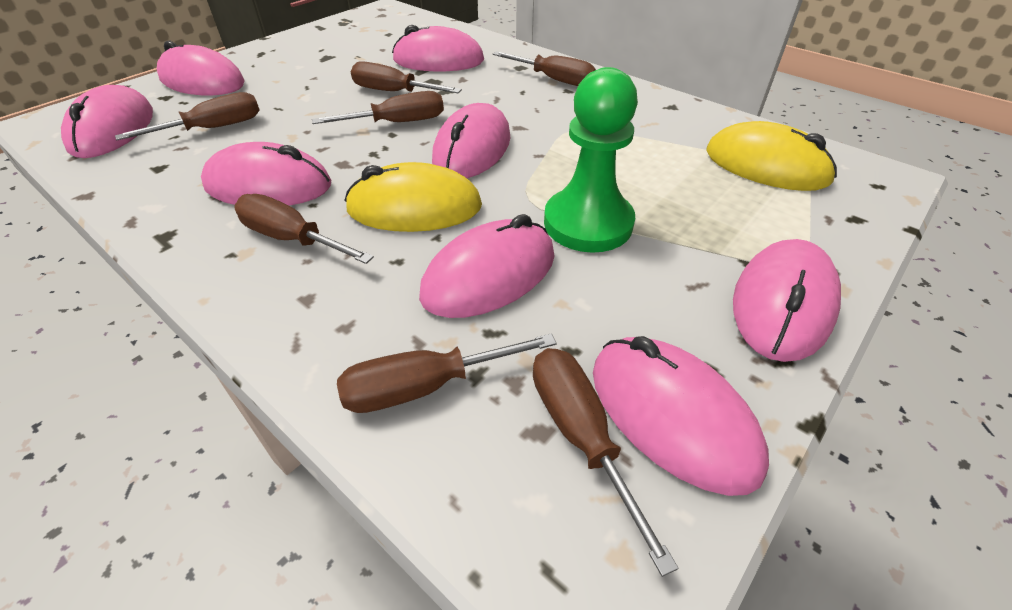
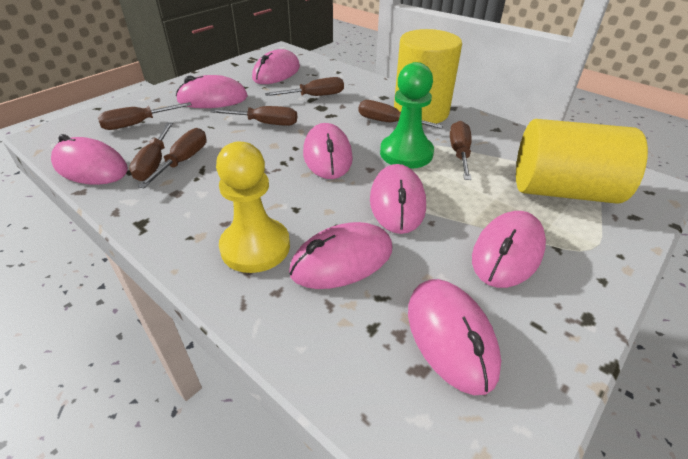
yellow cylinder: 0 -> 2
yellow mouse: 2 -> 0
yellow pawn: 0 -> 1

